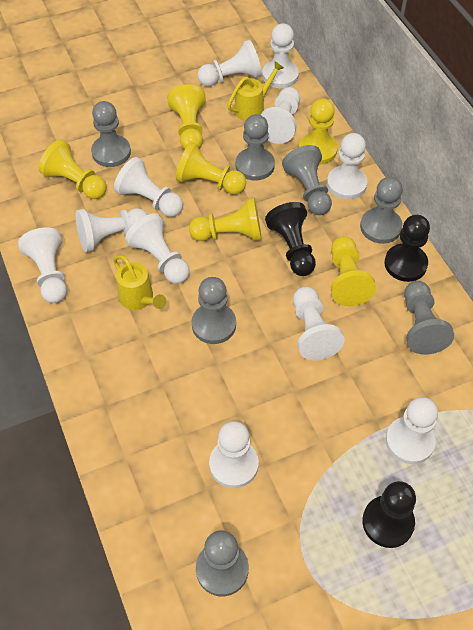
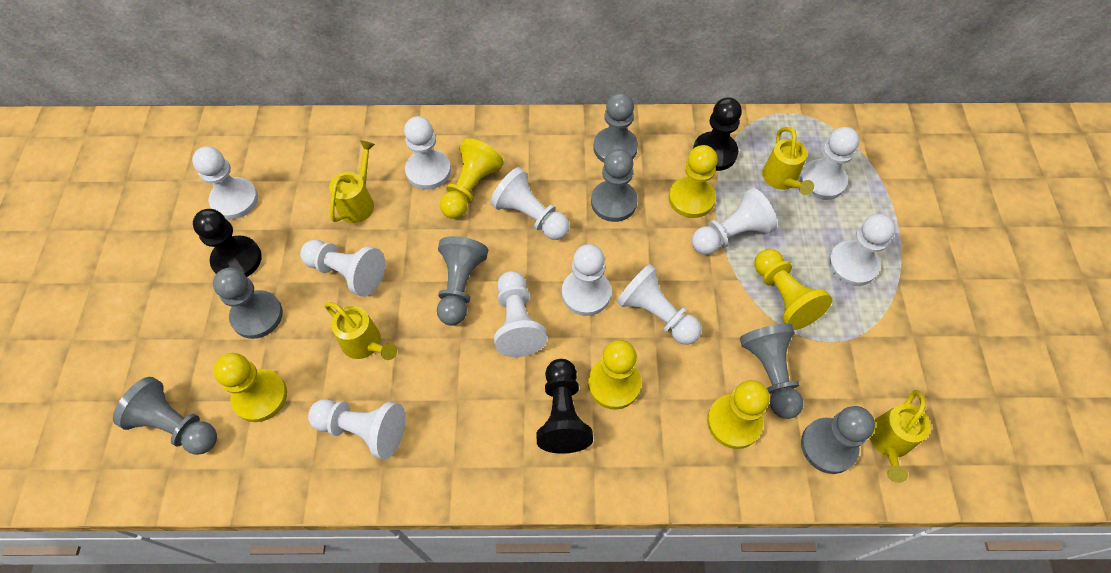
yellow watering can: 2 -> 4

